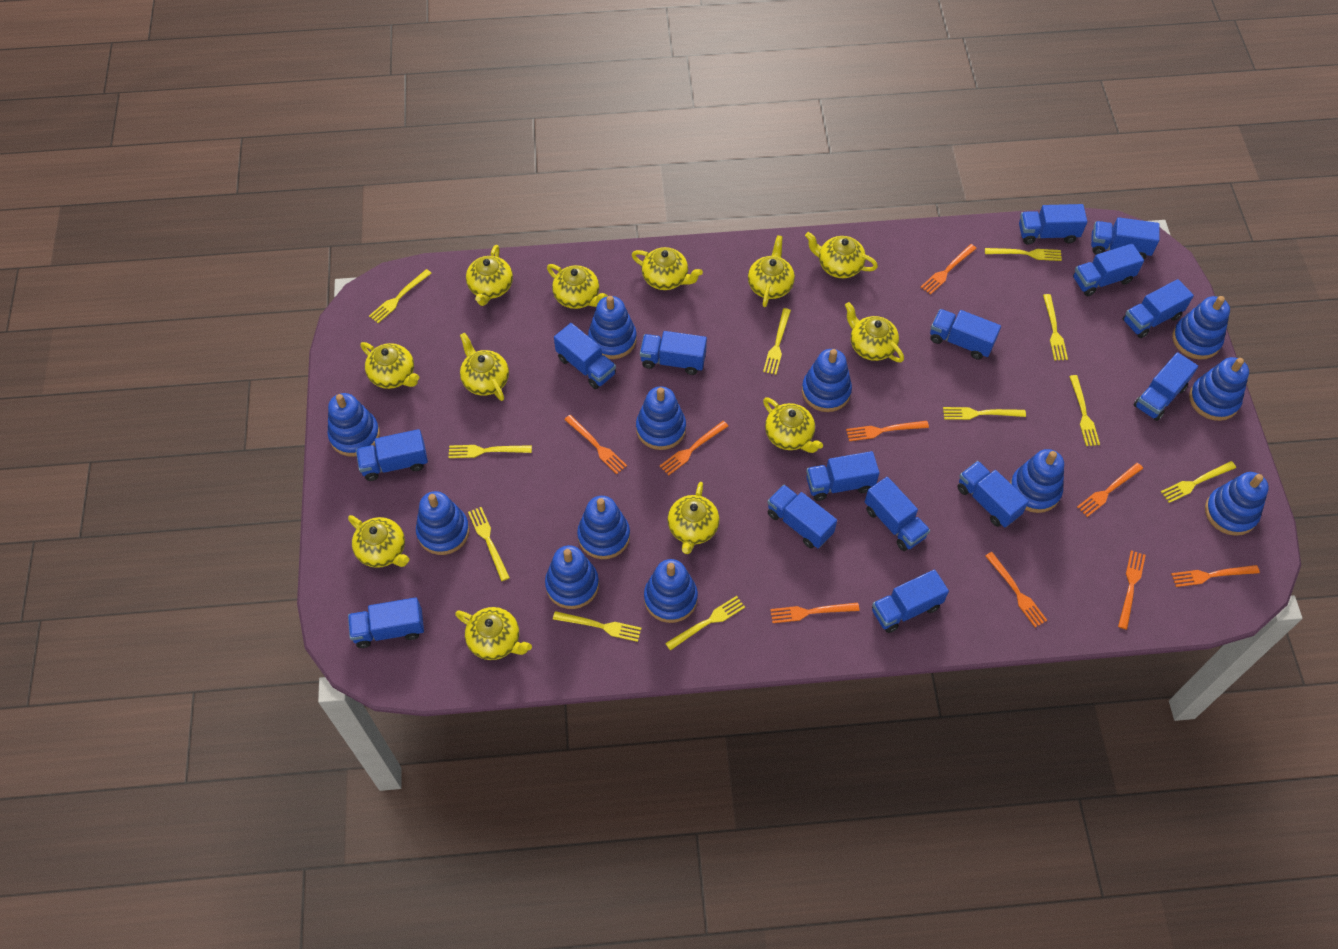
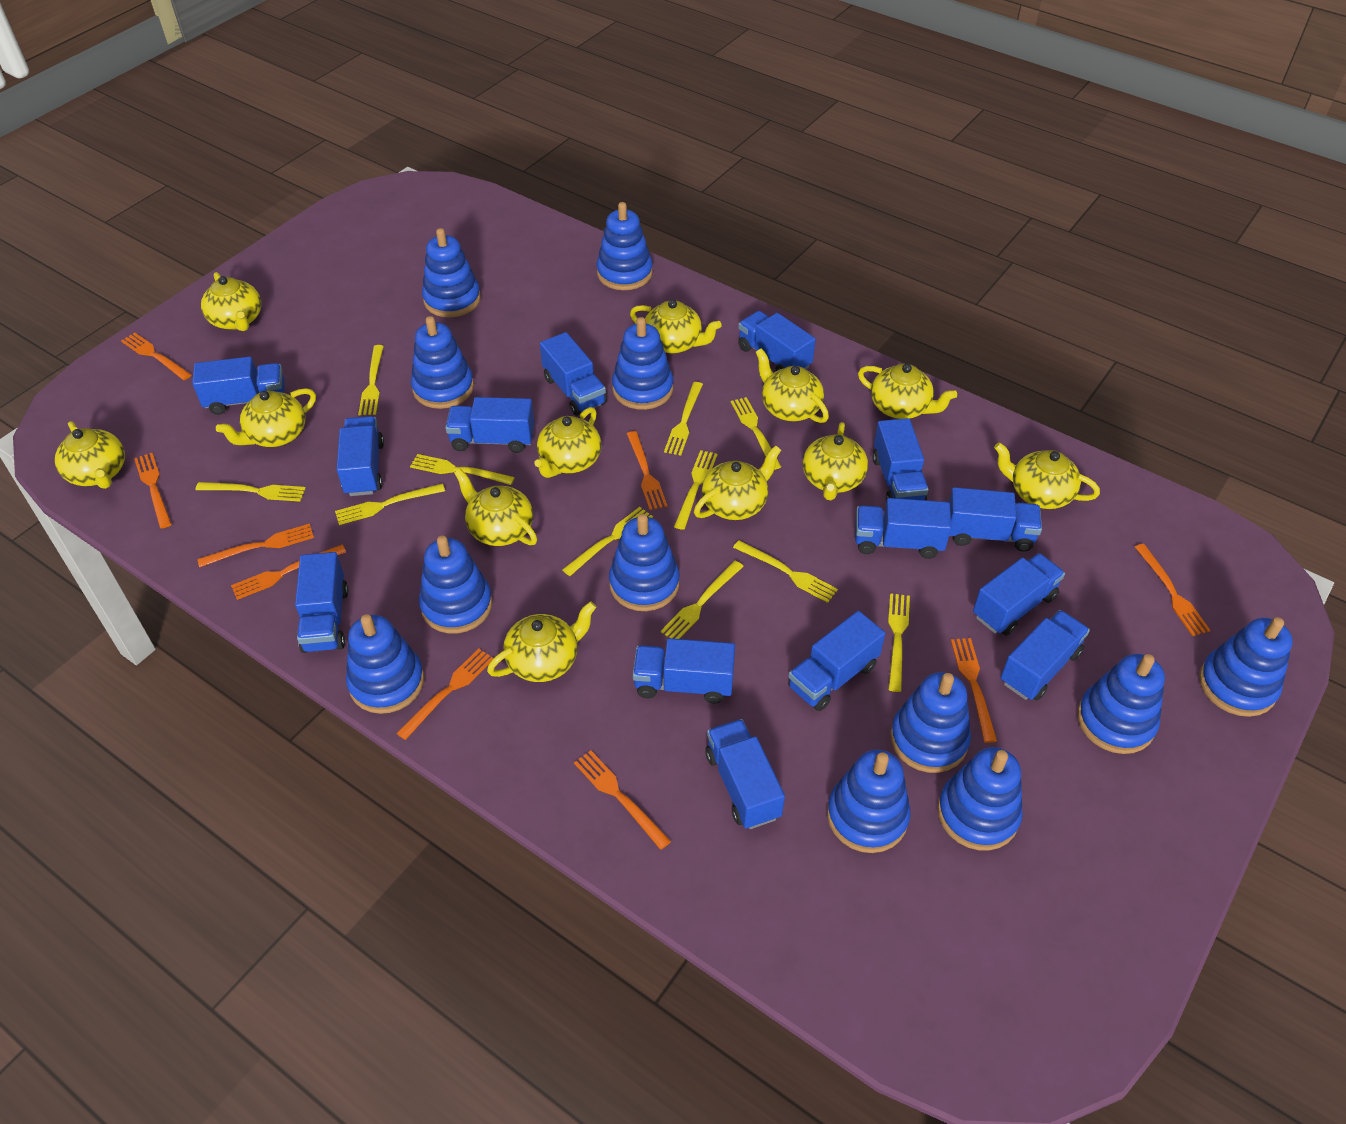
blue truck: 15 -> 14

